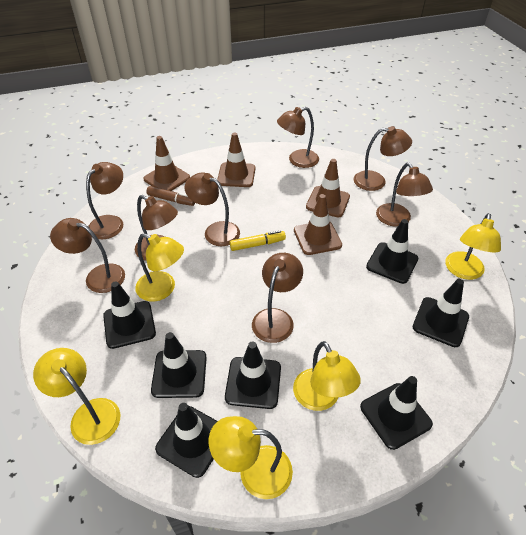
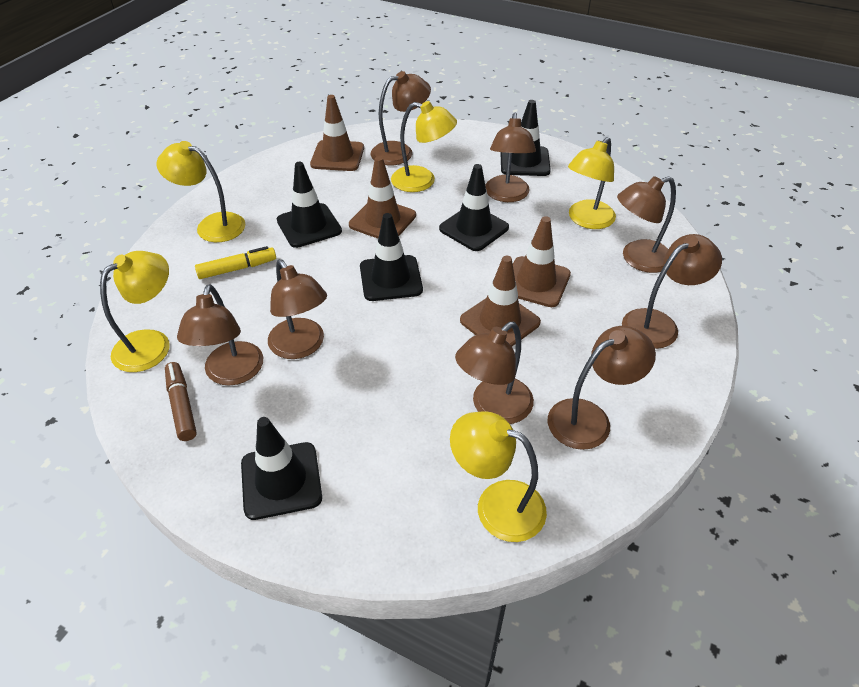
black traffic cone: 7 -> 5

